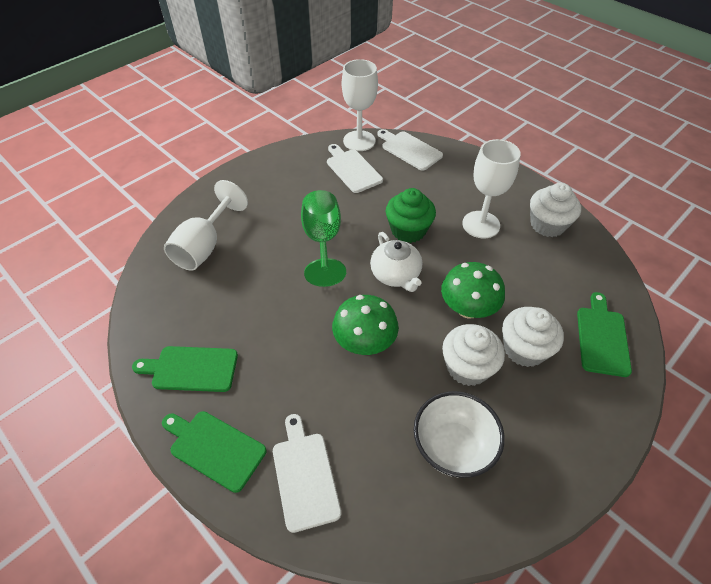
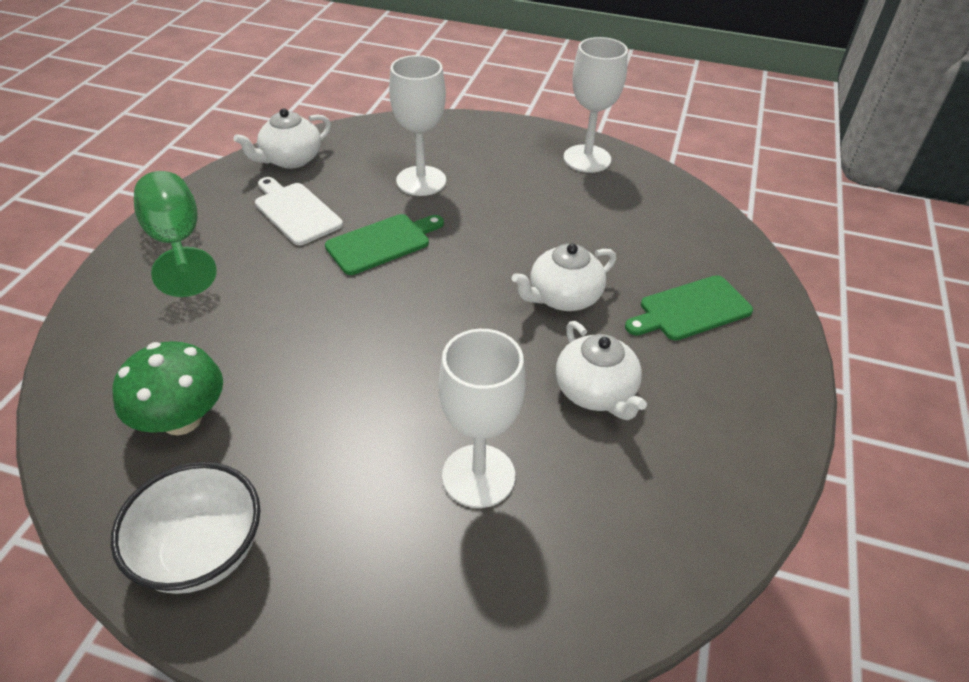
green cupcake: 1 -> 0
green cutting board: 3 -> 2
green mushroom: 2 -> 1
white cupcake: 3 -> 0
white cutting board: 3 -> 1
white teapot: 1 -> 3

